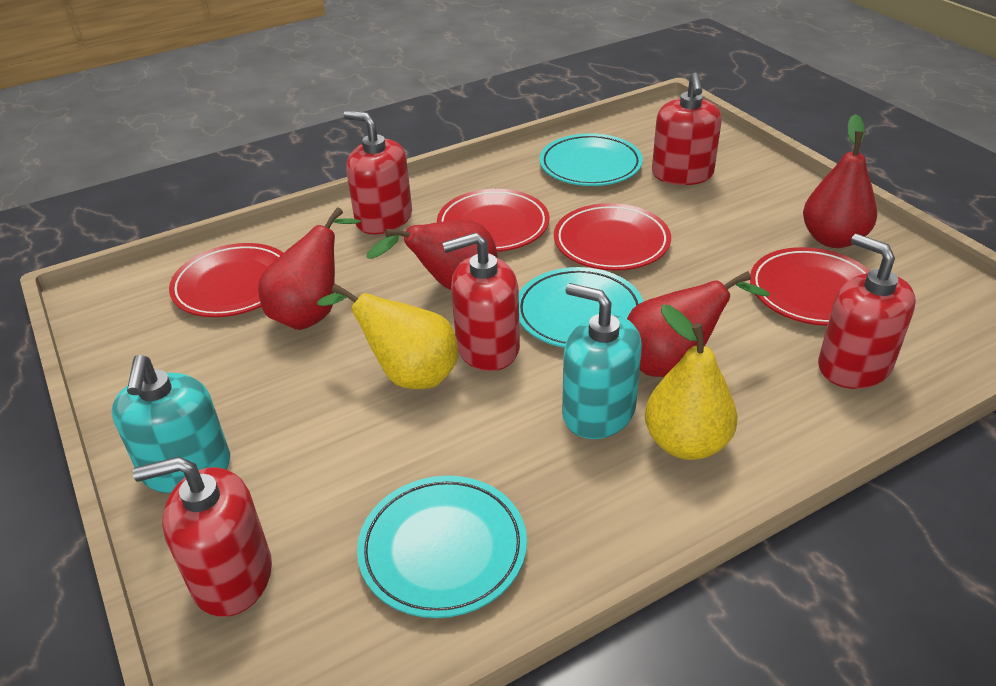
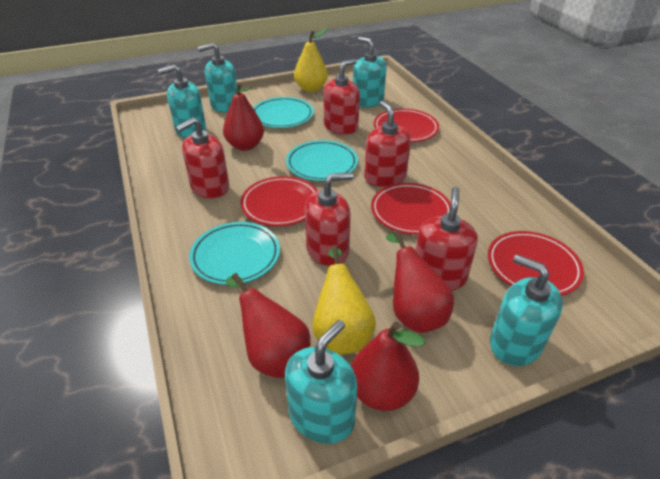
turquoise soap dispenser: 2 -> 5

